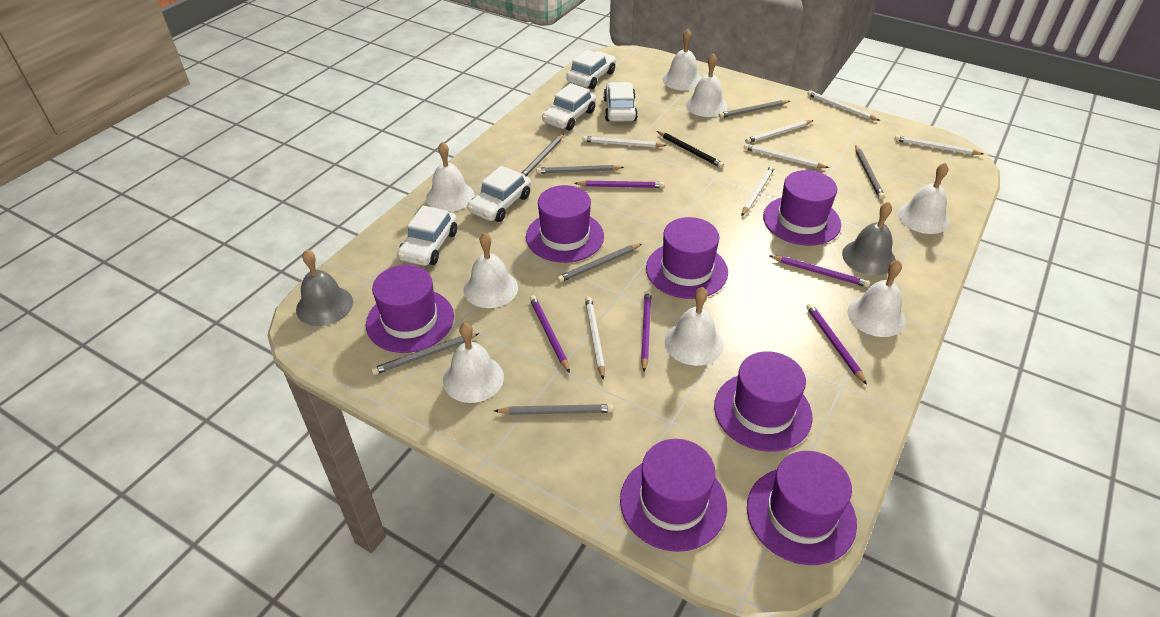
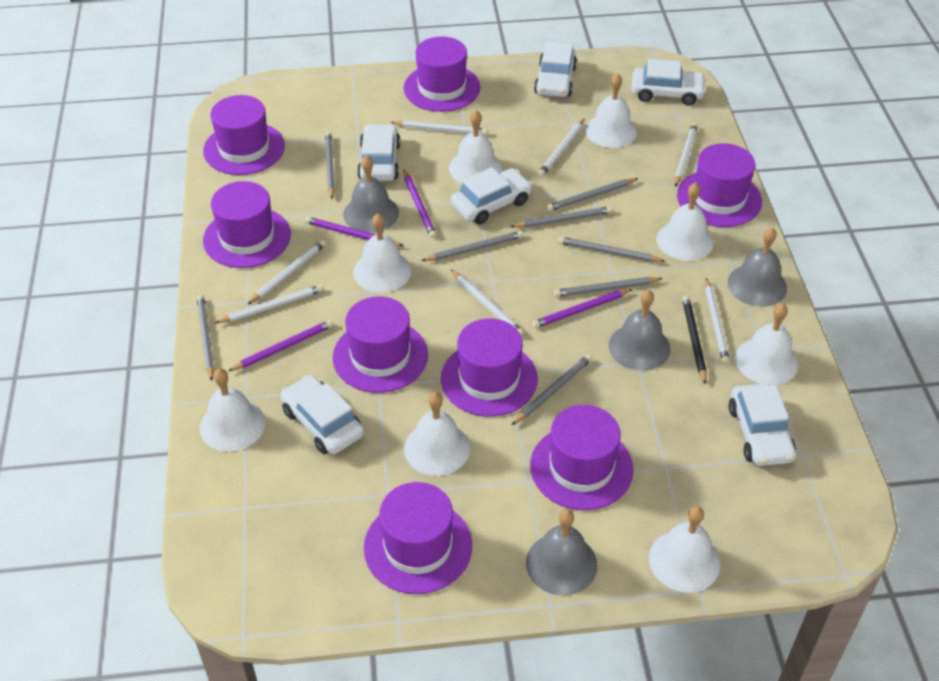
grey bell: 2 -> 4
grey pencil: 7 -> 8
purple hat: 7 -> 8
purple pencil: 5 -> 4
white car: 5 -> 6

